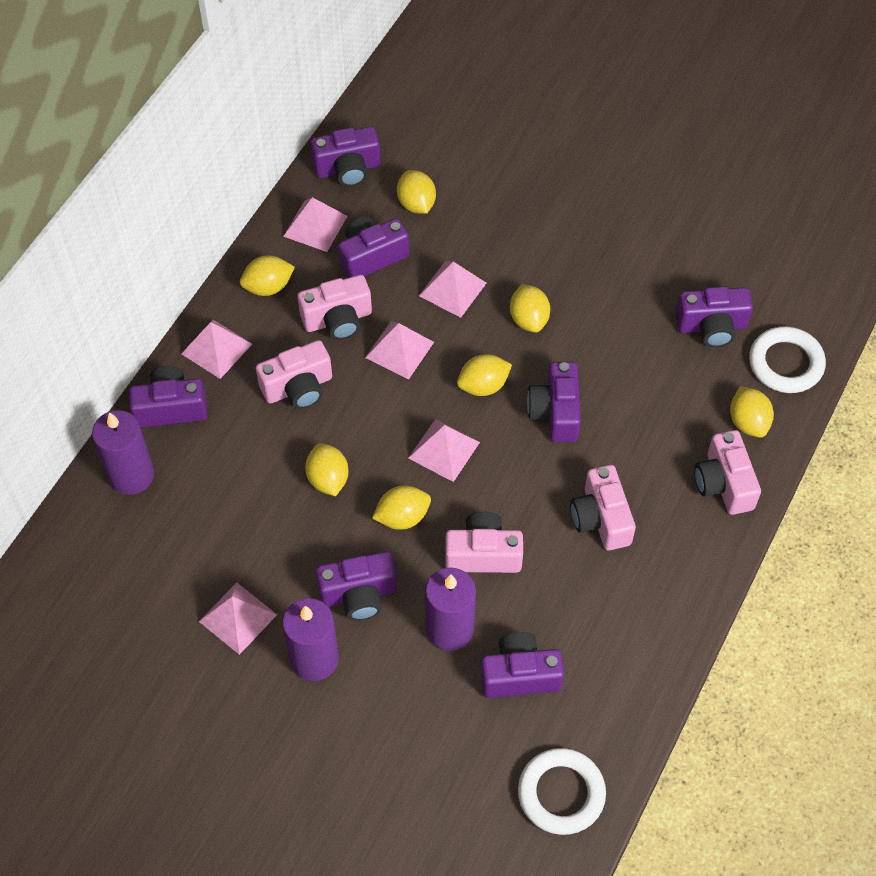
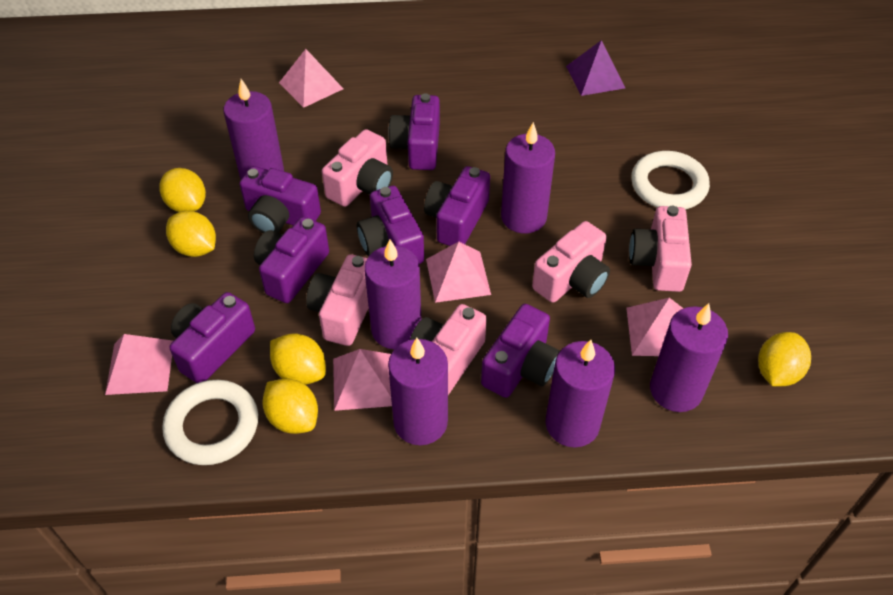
pink pyramid: 6 -> 5
purple candle: 3 -> 6
purple pyramid: 0 -> 1
yellow lemon: 7 -> 5

